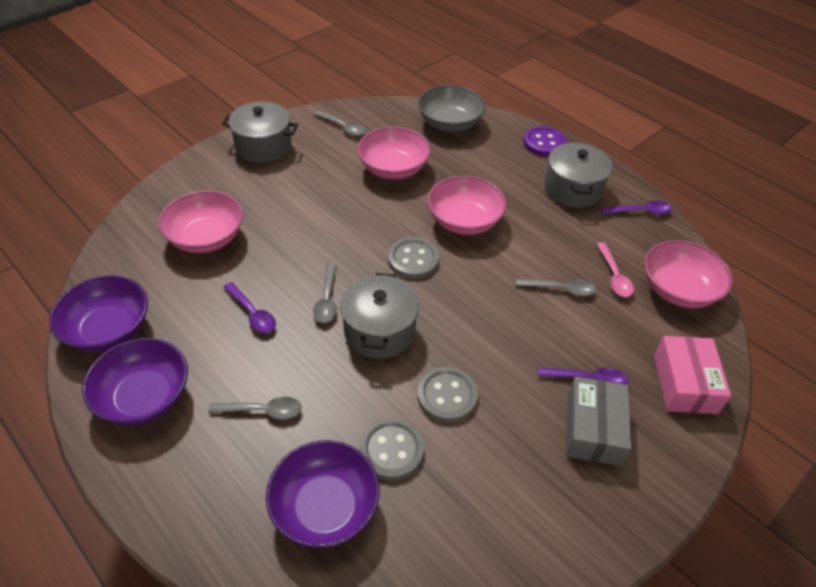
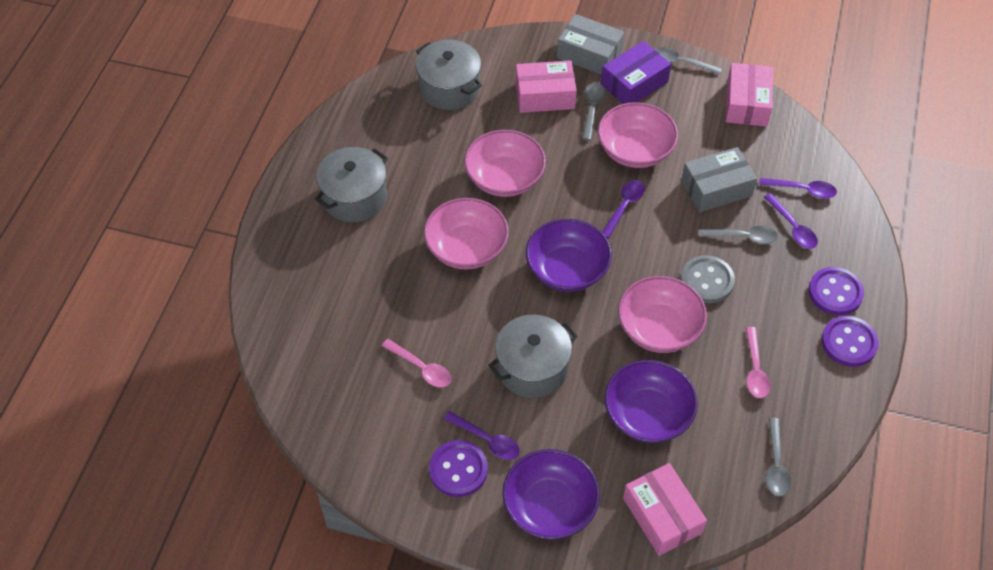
grey bowl: 1 -> 0
grey box: 1 -> 2
grey button: 3 -> 1
pink box: 1 -> 3
pink spoon: 1 -> 2
purple box: 0 -> 1
purple button: 1 -> 3
purple spoon: 3 -> 4

